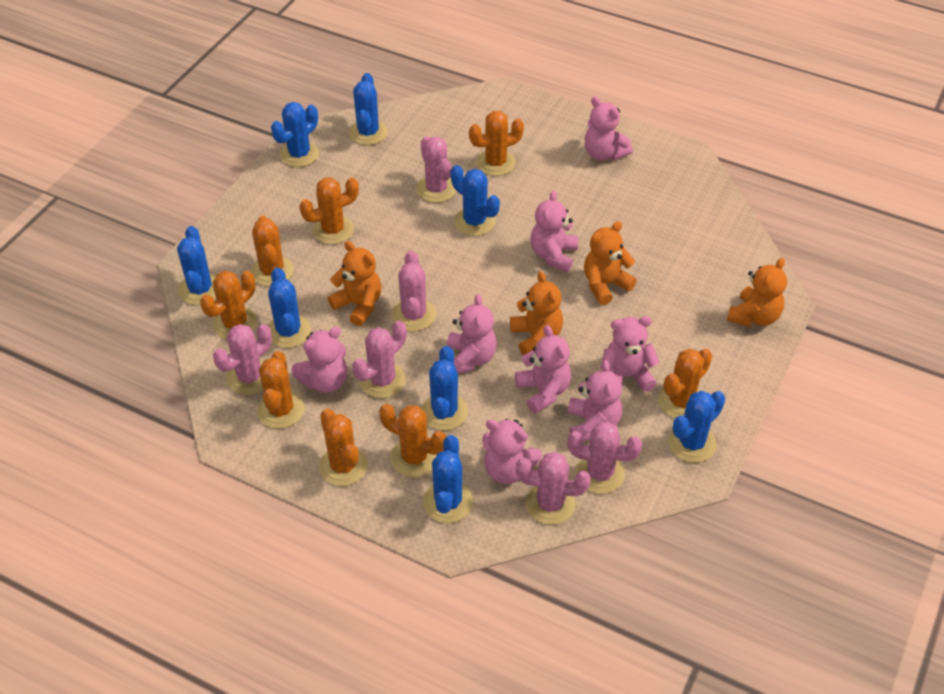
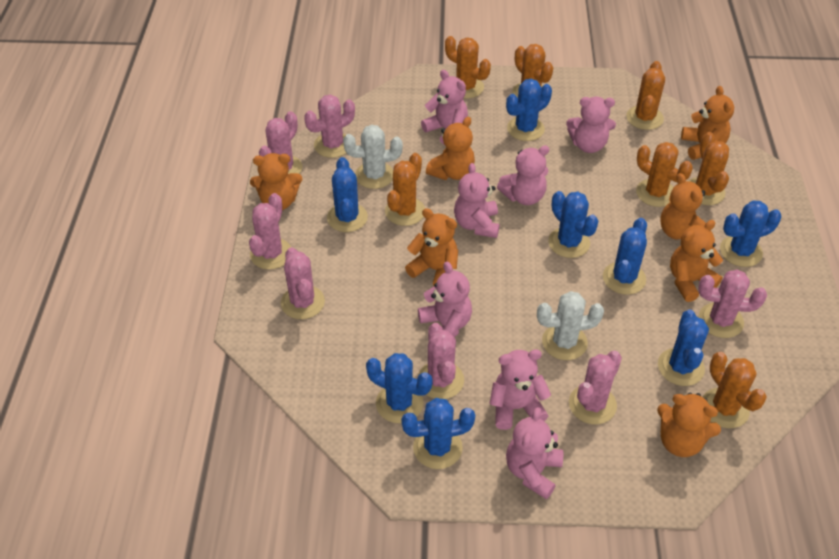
orange cactus: 8 -> 7
orange teddy bear: 4 -> 7
pink cactus: 6 -> 7
pink teddy bear: 8 -> 7
white cactus: 0 -> 2

